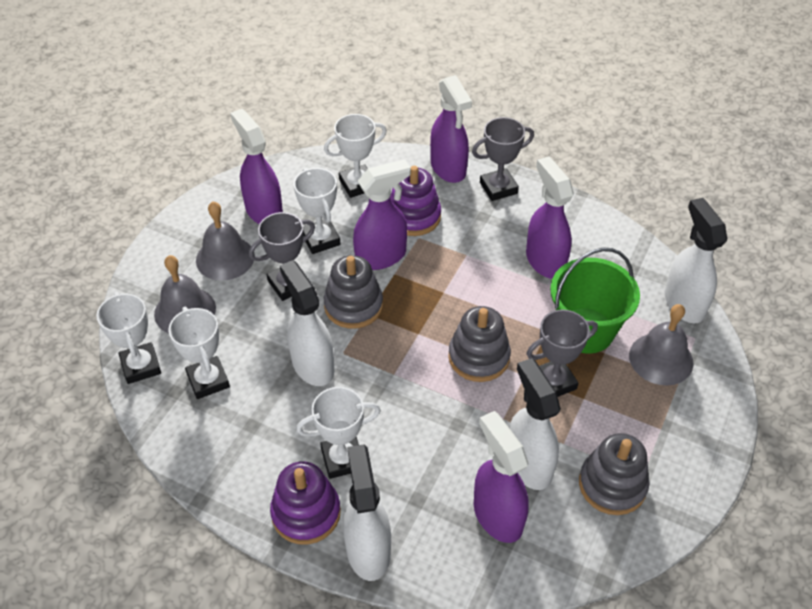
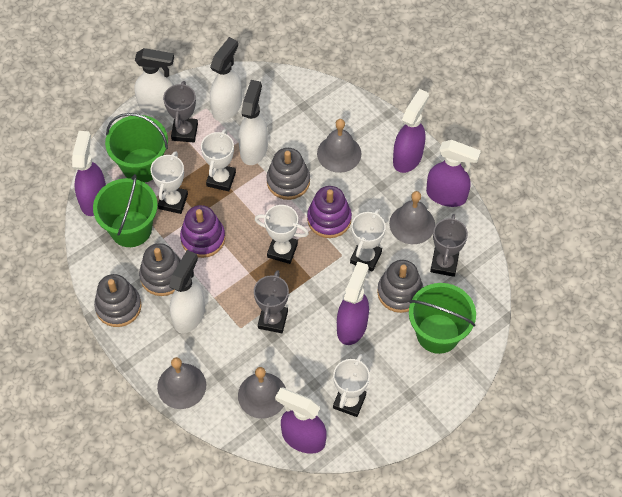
green bucket: 1 -> 3
grey bell: 3 -> 4
grey stacking toy: 3 -> 4

